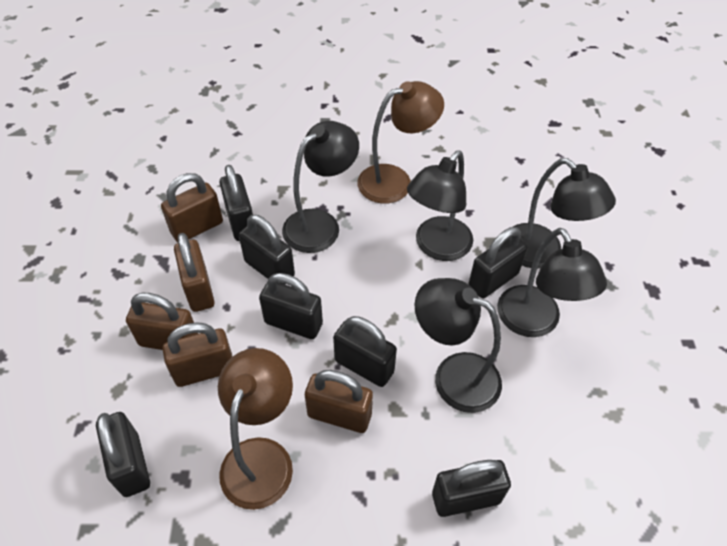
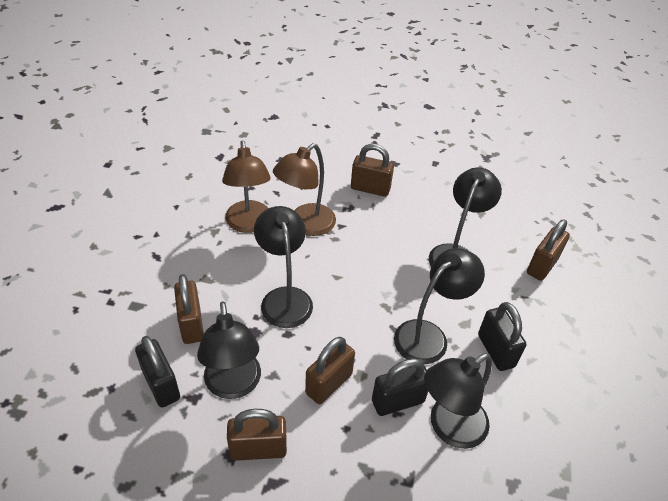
black padlock: 7 -> 3

